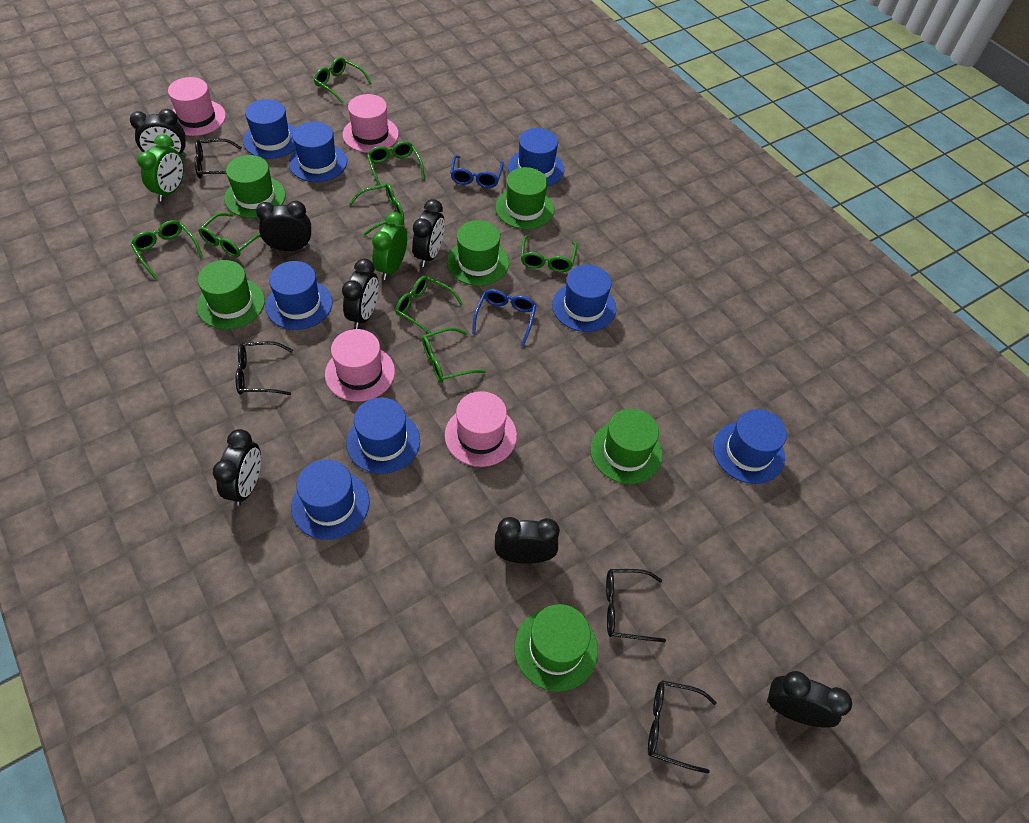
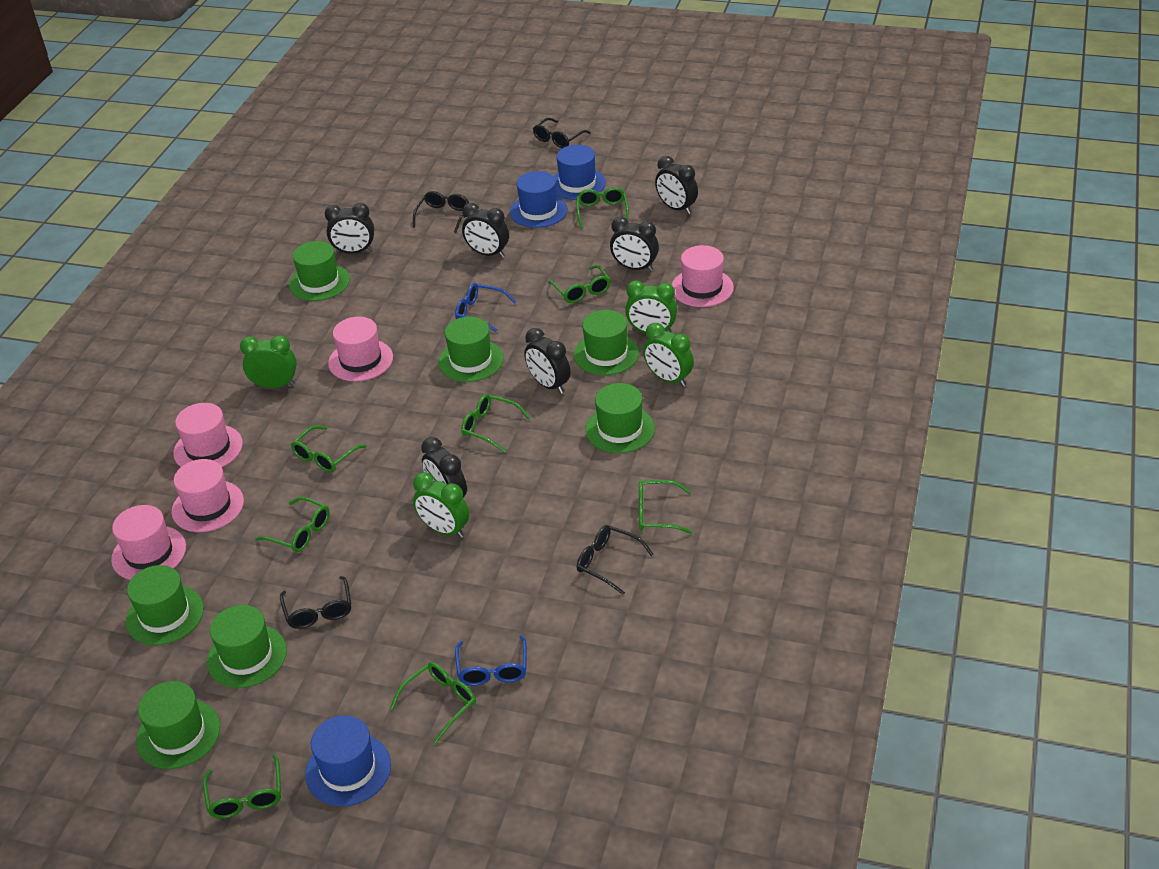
black clock: 7 -> 6
blue hat: 8 -> 3
green clock: 2 -> 4
green hat: 6 -> 7
pink hat: 4 -> 5

